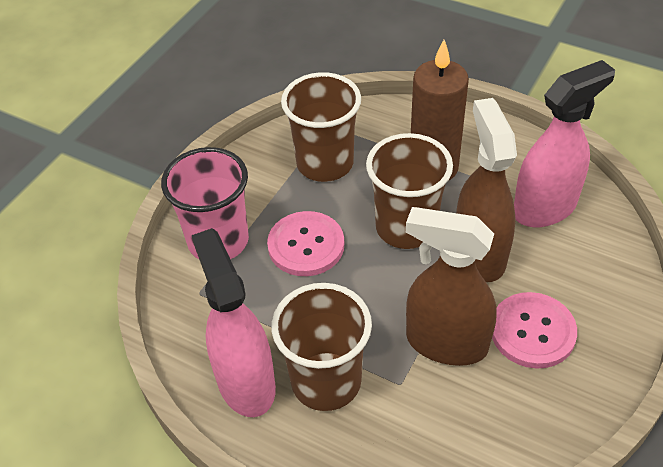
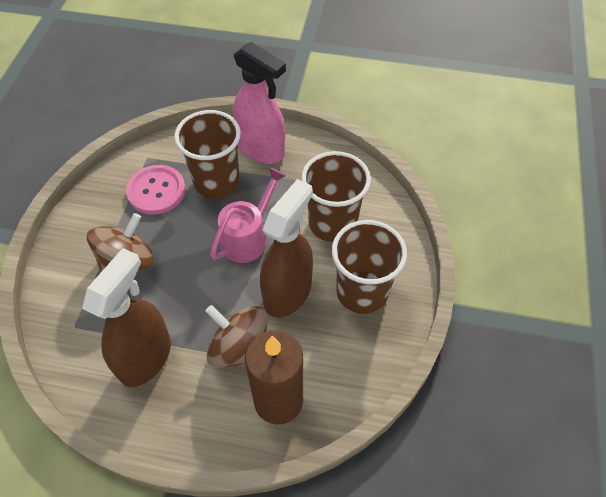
brown spinning top: 0 -> 2
pink button: 2 -> 1
pink cup: 1 -> 0
pink spray bottle: 2 -> 1
pink watering can: 0 -> 1

